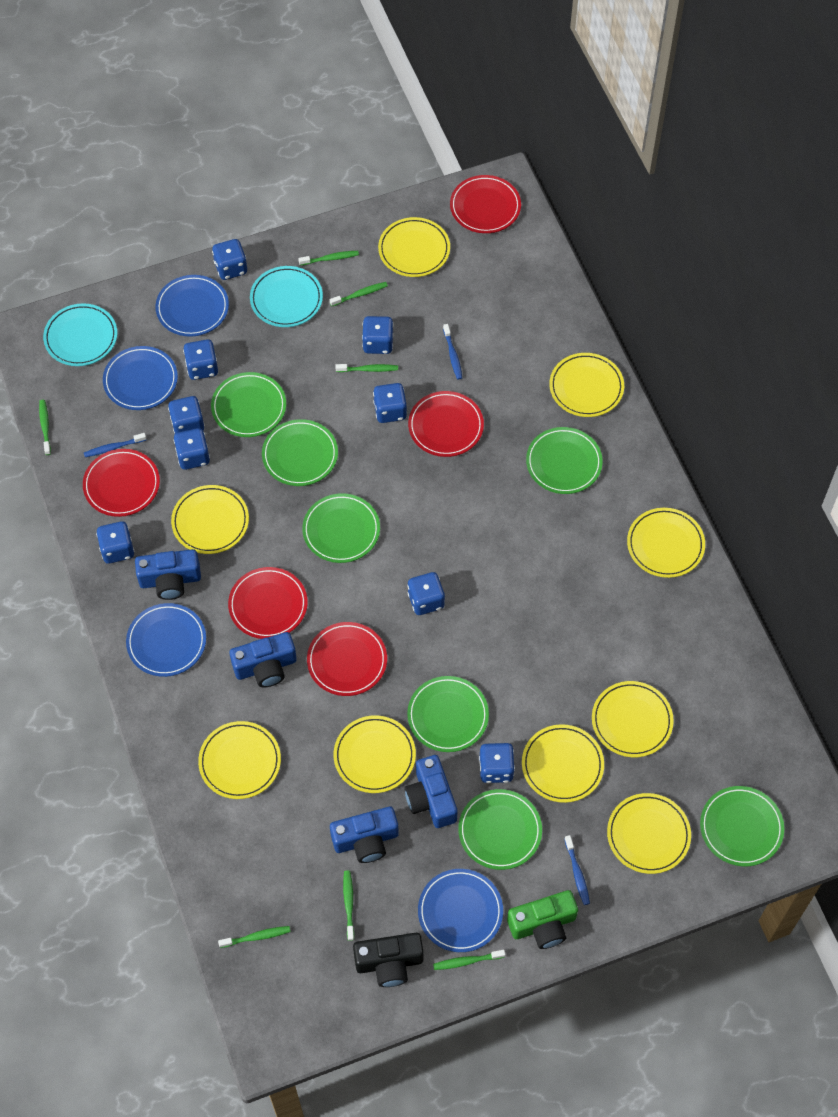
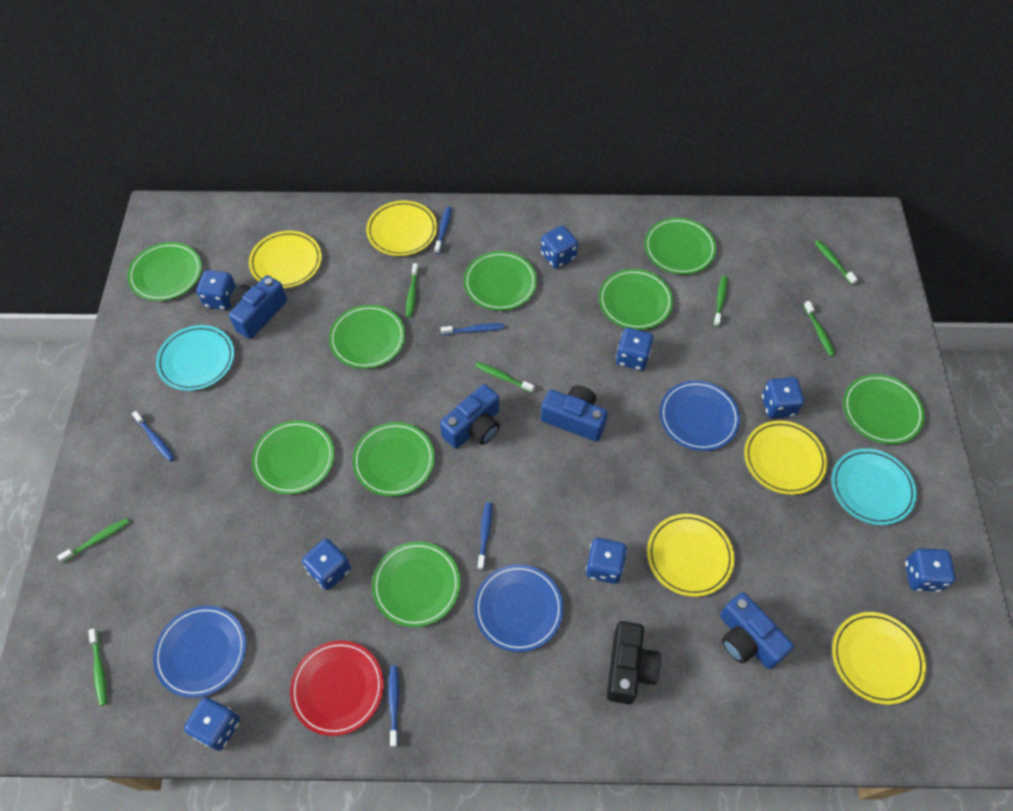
blue dice: 9 -> 8
blue plate: 4 -> 3
blue toothbrush: 3 -> 5
green camera: 1 -> 0
green plate: 7 -> 9
red plate: 5 -> 1
yellow plate: 9 -> 5

